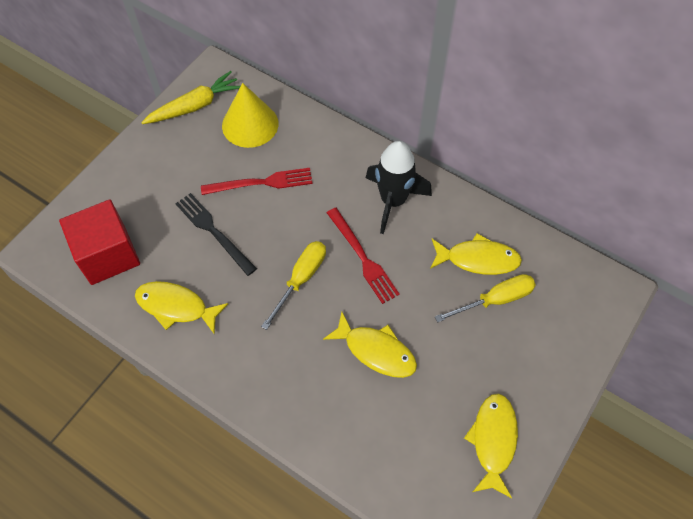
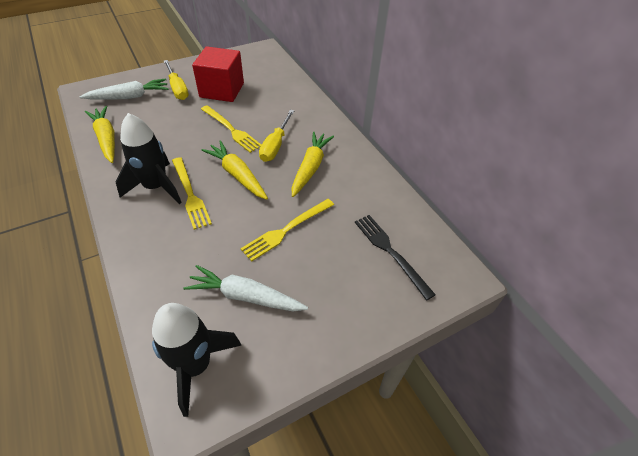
black rocket: 1 -> 2
red fork: 2 -> 0
white carrot: 0 -> 2
yellow carrot: 1 -> 3
yellow cone: 1 -> 0
yellow fish: 4 -> 0
yellow fork: 0 -> 3

